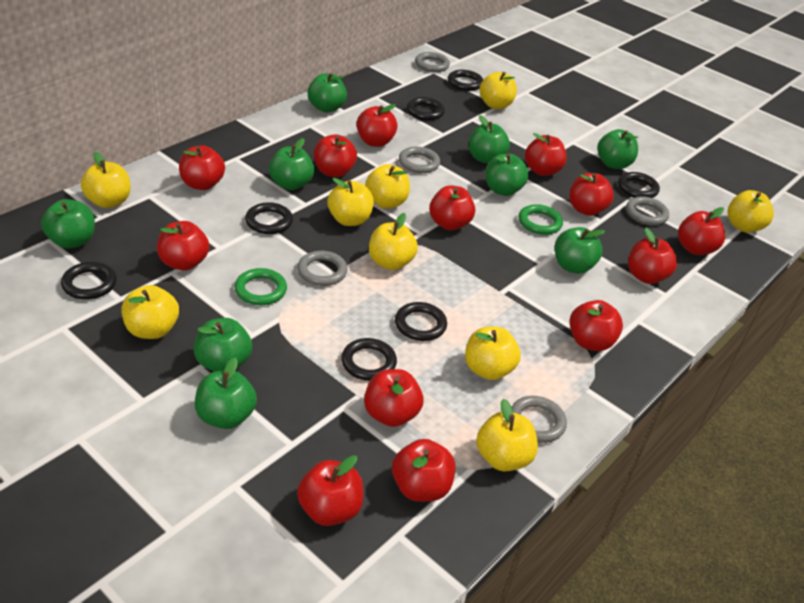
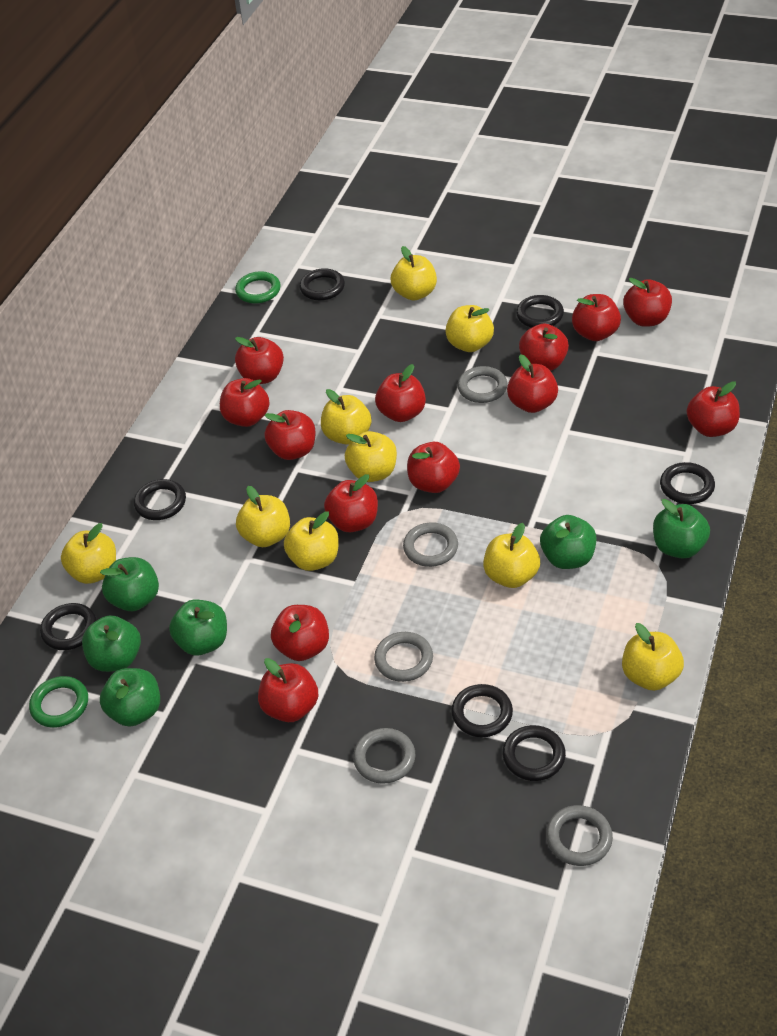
green apple: 9 -> 6

